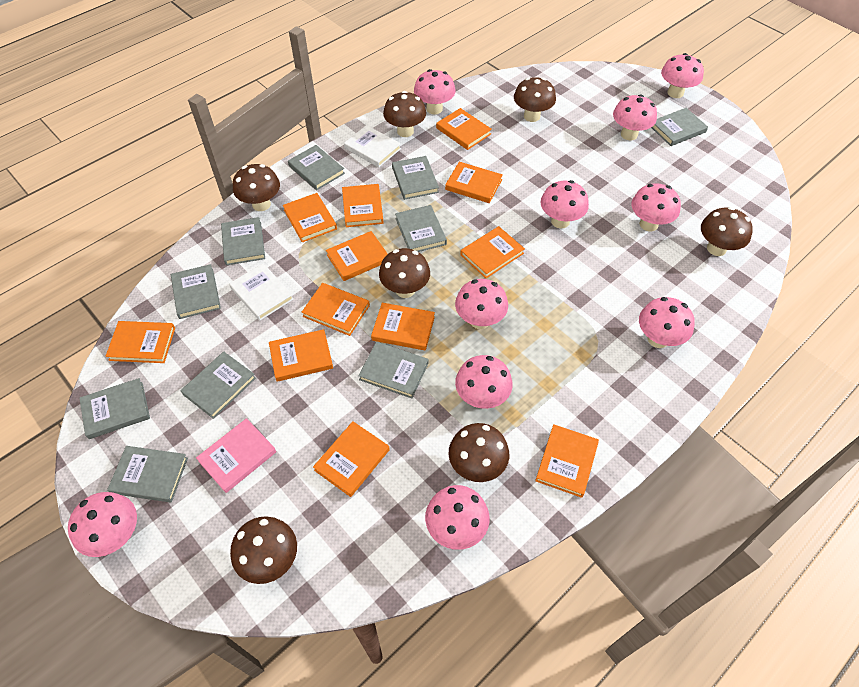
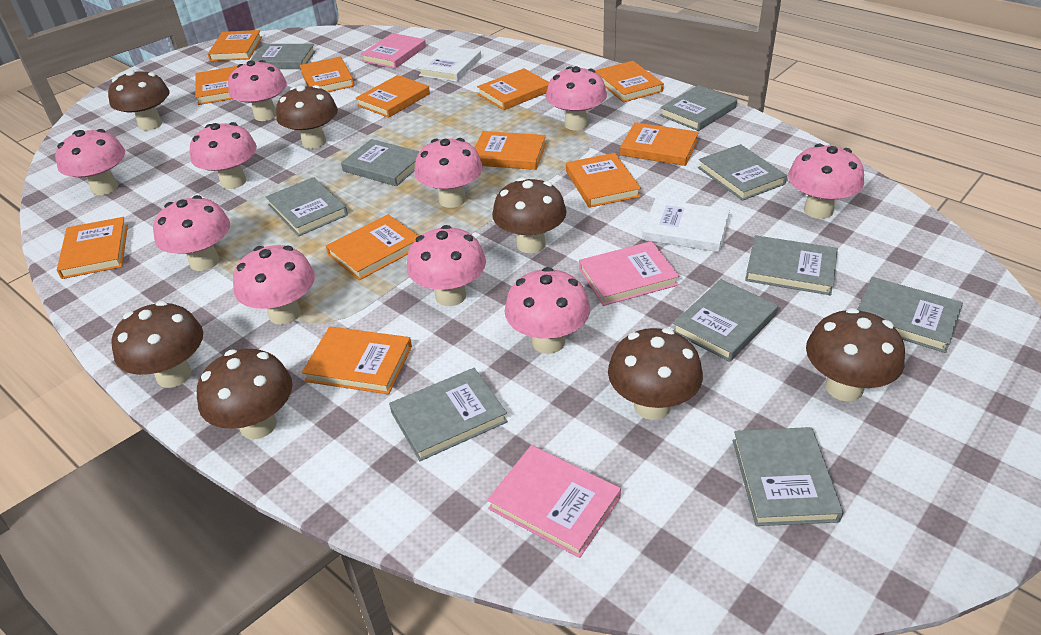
pink book: 1 -> 3

